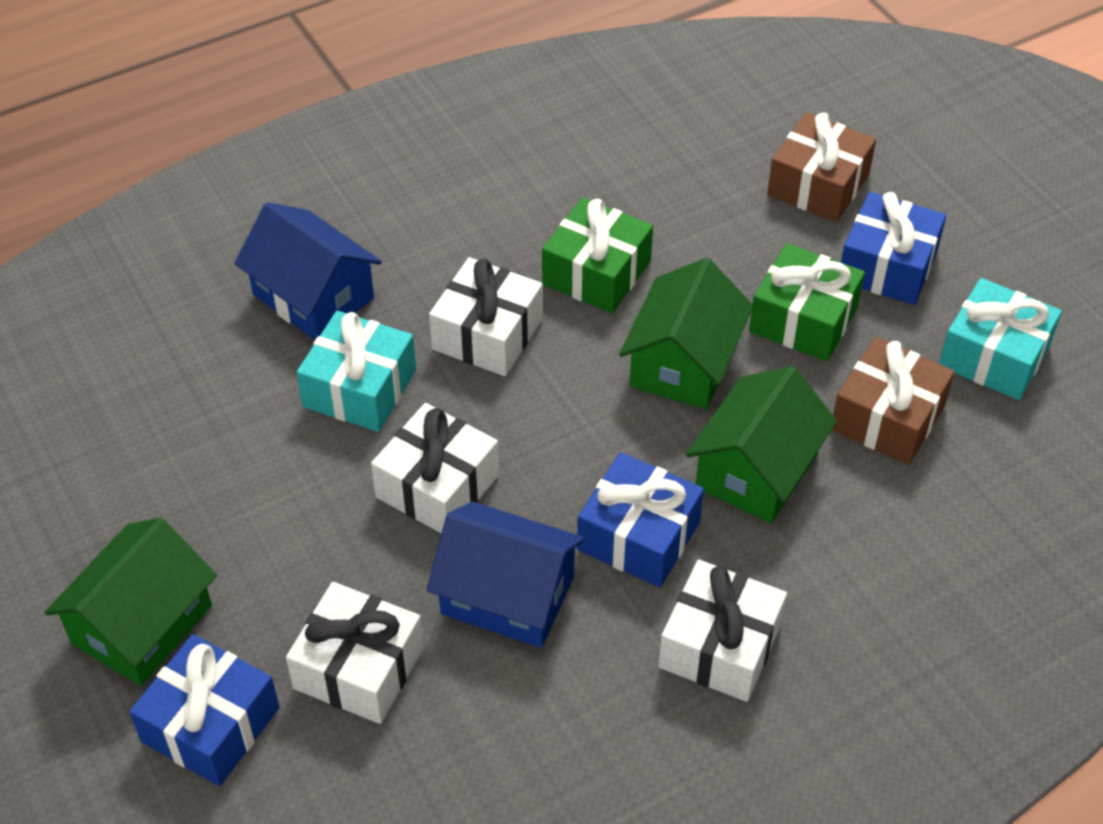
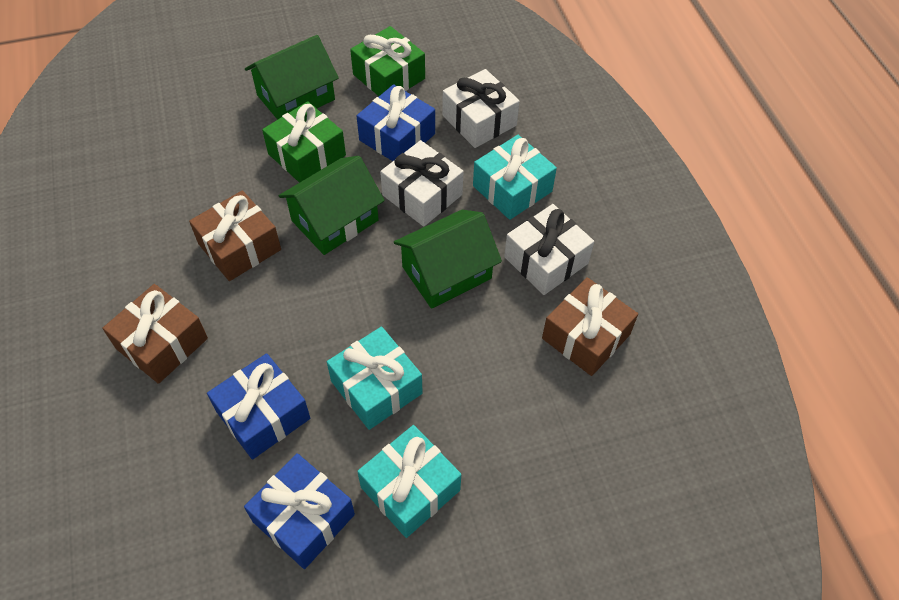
blue house: 2 -> 0
brown gift: 2 -> 3
turquoise gift: 2 -> 3
white gift: 4 -> 3

